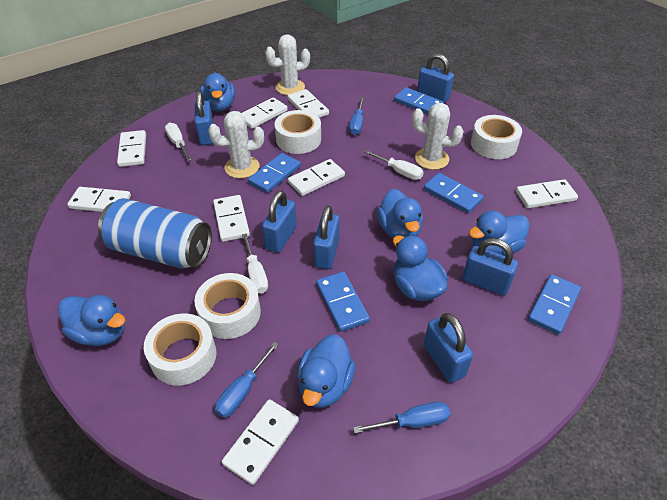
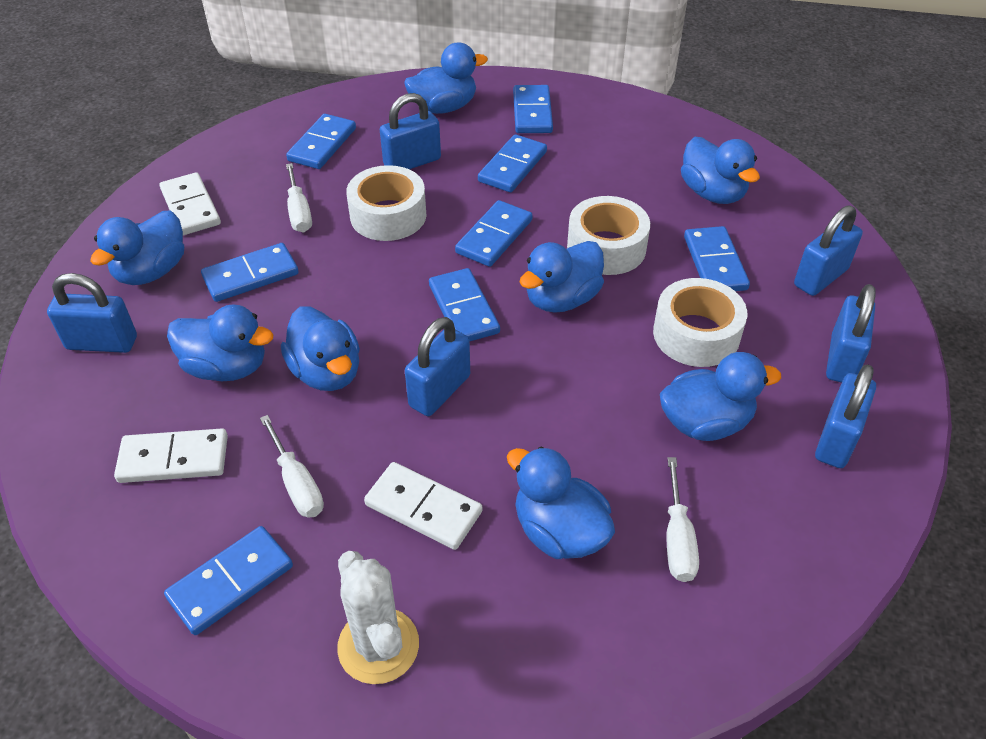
blue can: 1 -> 0
blue domino: 5 -> 8
blue duck: 6 -> 8
blue screwdriver: 3 -> 0
white cactus: 3 -> 1
white domino: 8 -> 3
white tape: 4 -> 3

